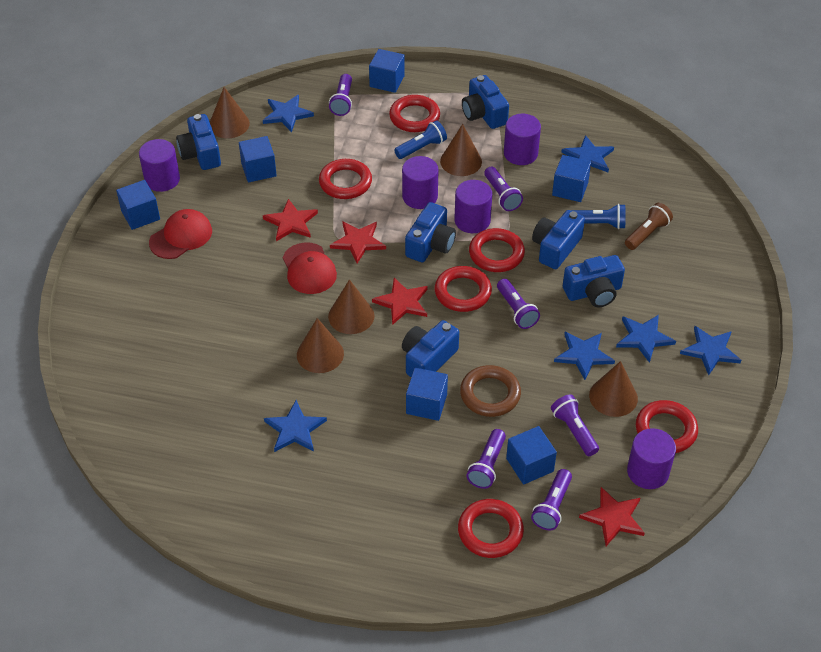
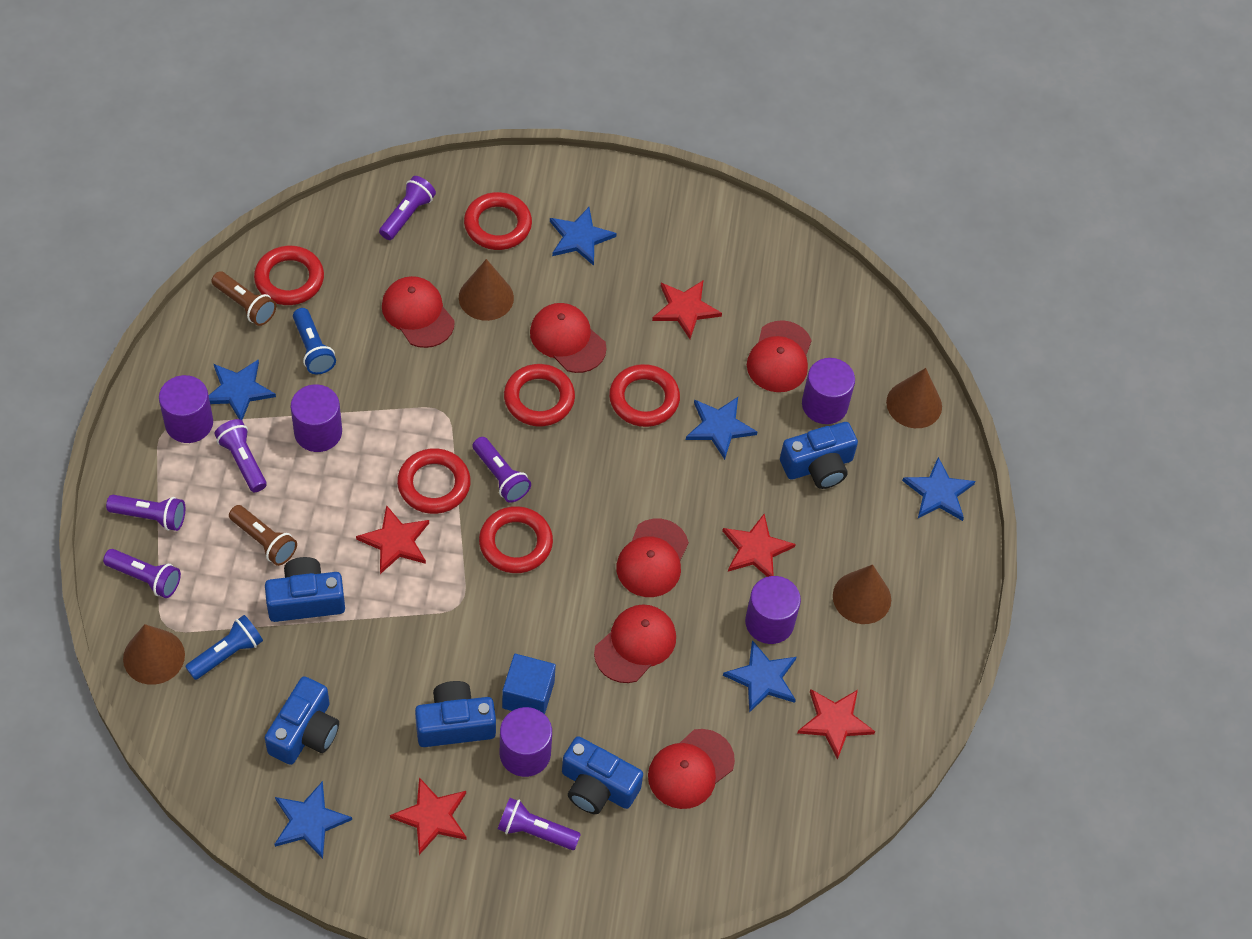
blue camera: 6 -> 5
blue cube: 6 -> 1
brown cone: 5 -> 4
brown flashlight: 1 -> 2
brown ring: 1 -> 0
red cap: 2 -> 6
red star: 4 -> 5

